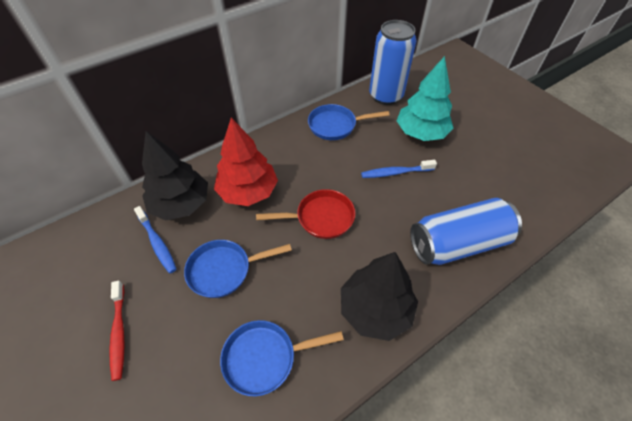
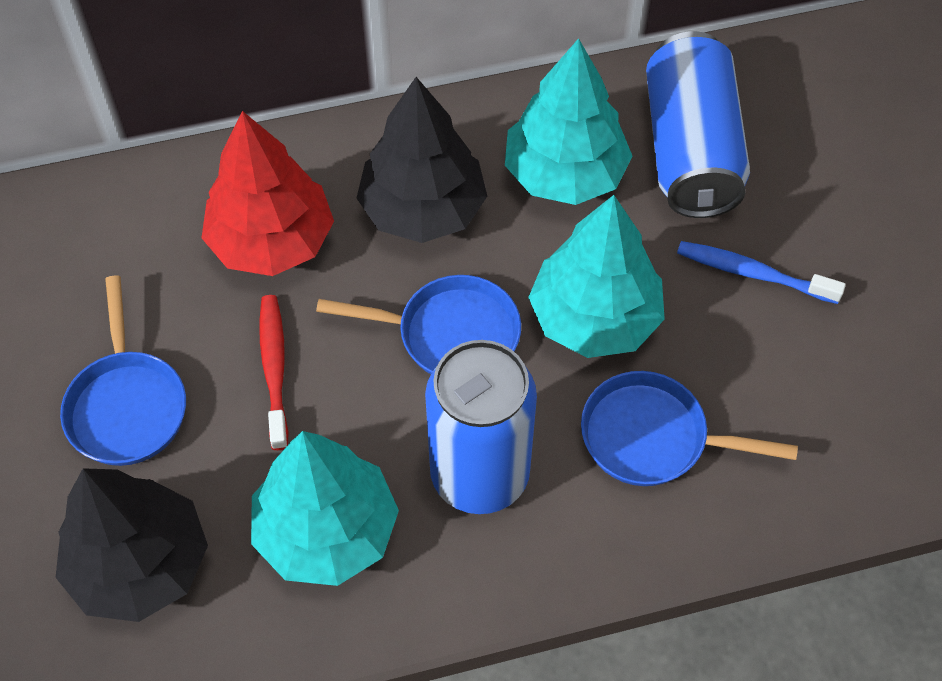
blue toothbrush: 2 -> 1
red pan: 1 -> 0
turquoise tree: 1 -> 3

